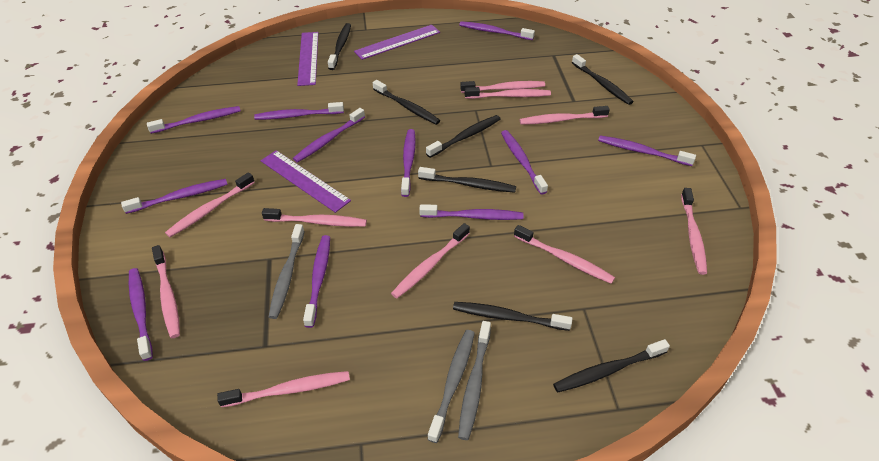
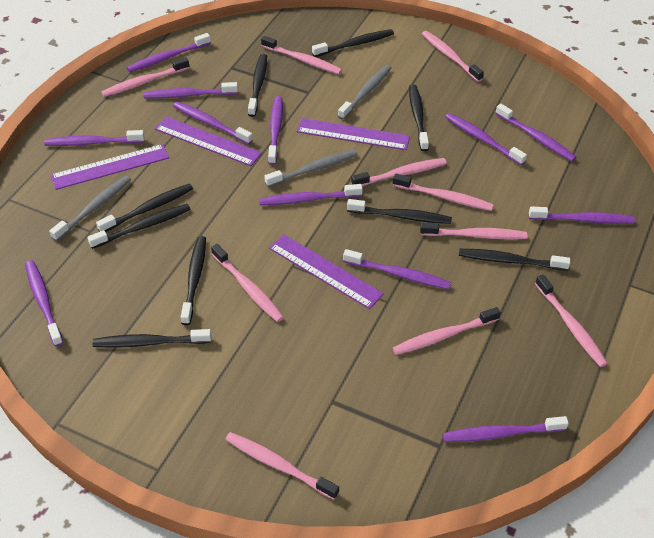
black toothbrush: 7 -> 9
purple ruler: 3 -> 4
purple toothbrush: 11 -> 12

